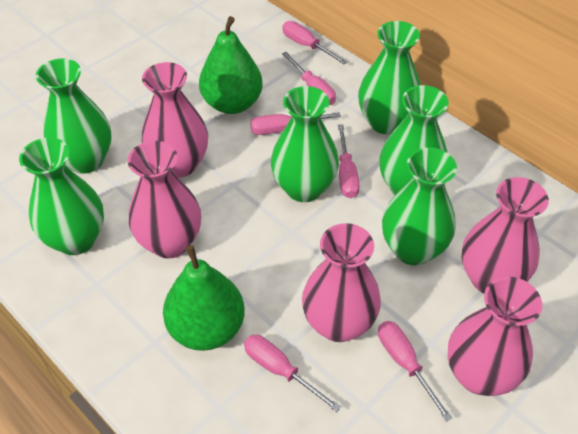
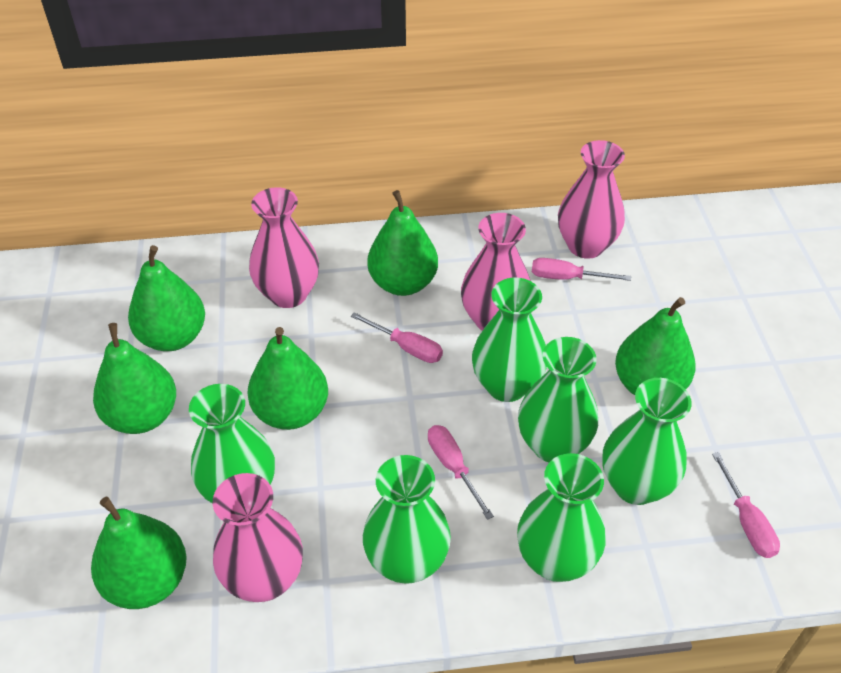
green pear: 2 -> 6
pink screwdriver: 6 -> 4
pink vase: 5 -> 4

